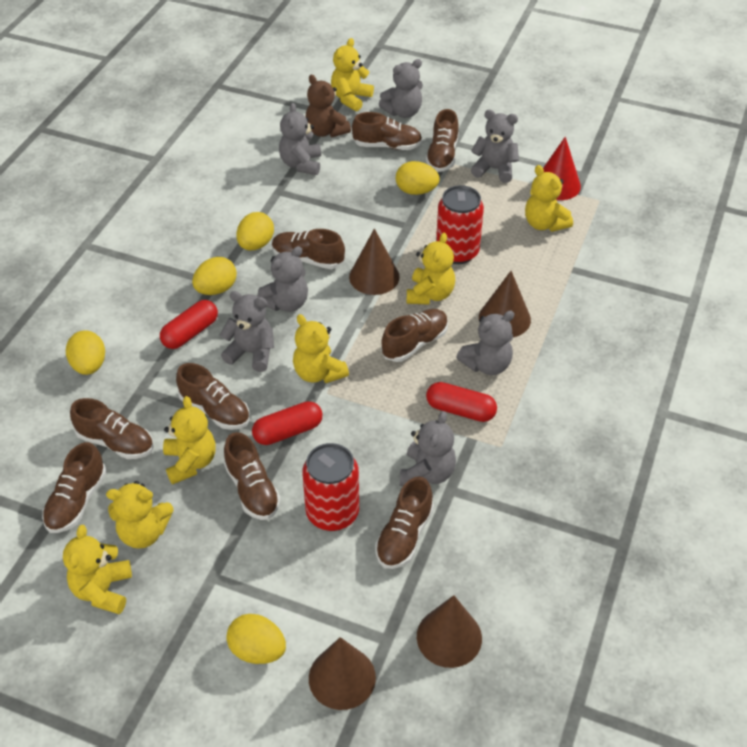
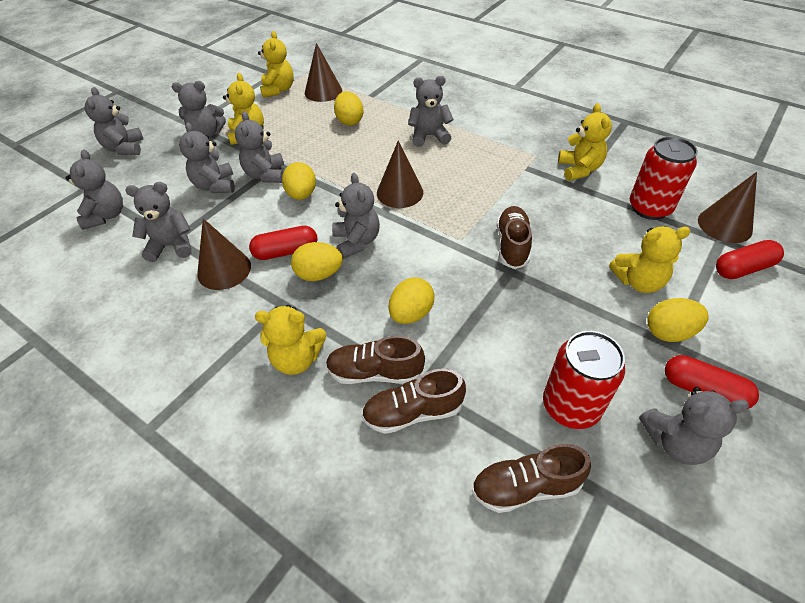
brown shoe: 9 -> 4
brown teddy bear: 1 -> 0
grey teddy bear: 7 -> 9
red cone: 1 -> 0
yellow teddy bear: 7 -> 5

